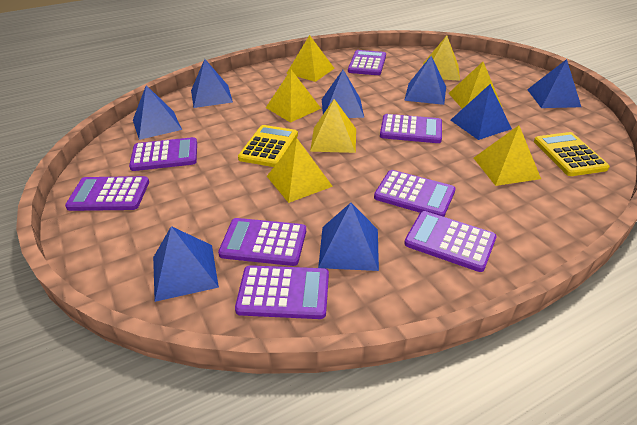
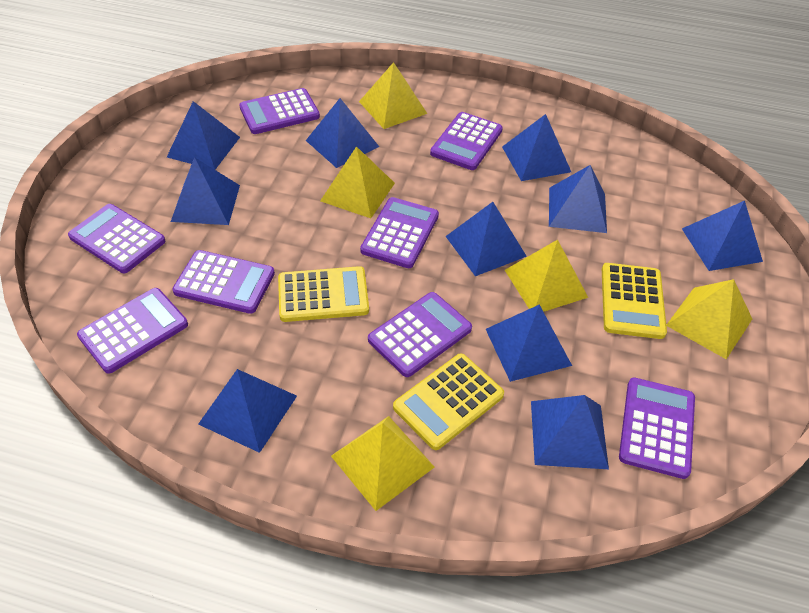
blue pyramid: 8 -> 10
yellow calculator: 2 -> 3
yellow pyramid: 7 -> 5

